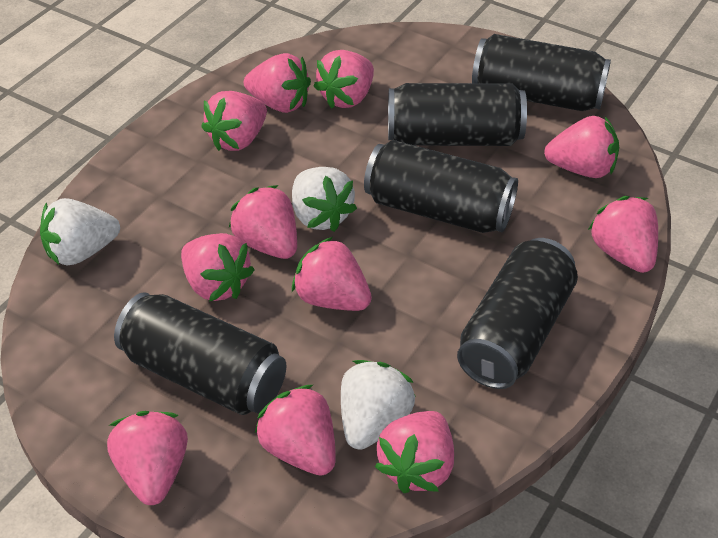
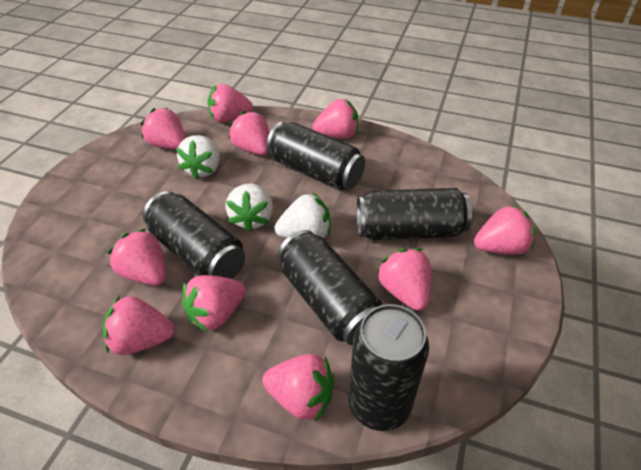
pink strawberry: 11 -> 10

